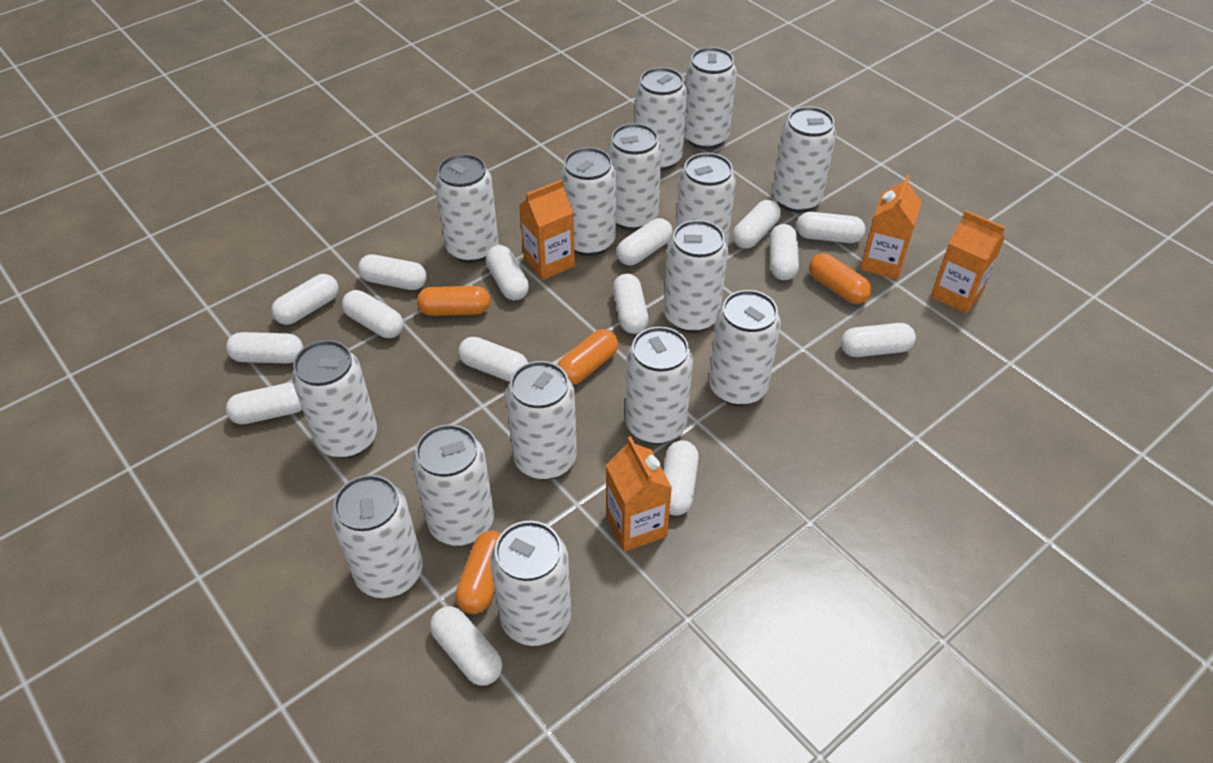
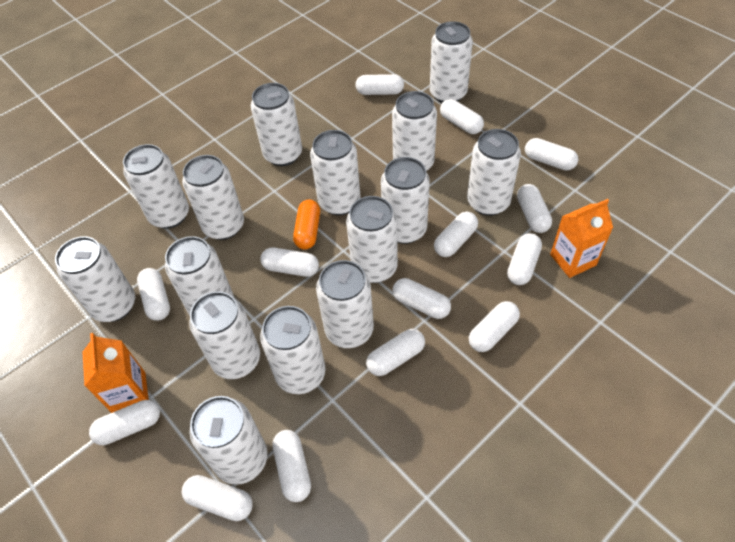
orange capsule: 4 -> 1
orange carton: 4 -> 2
white capsule: 15 -> 14

